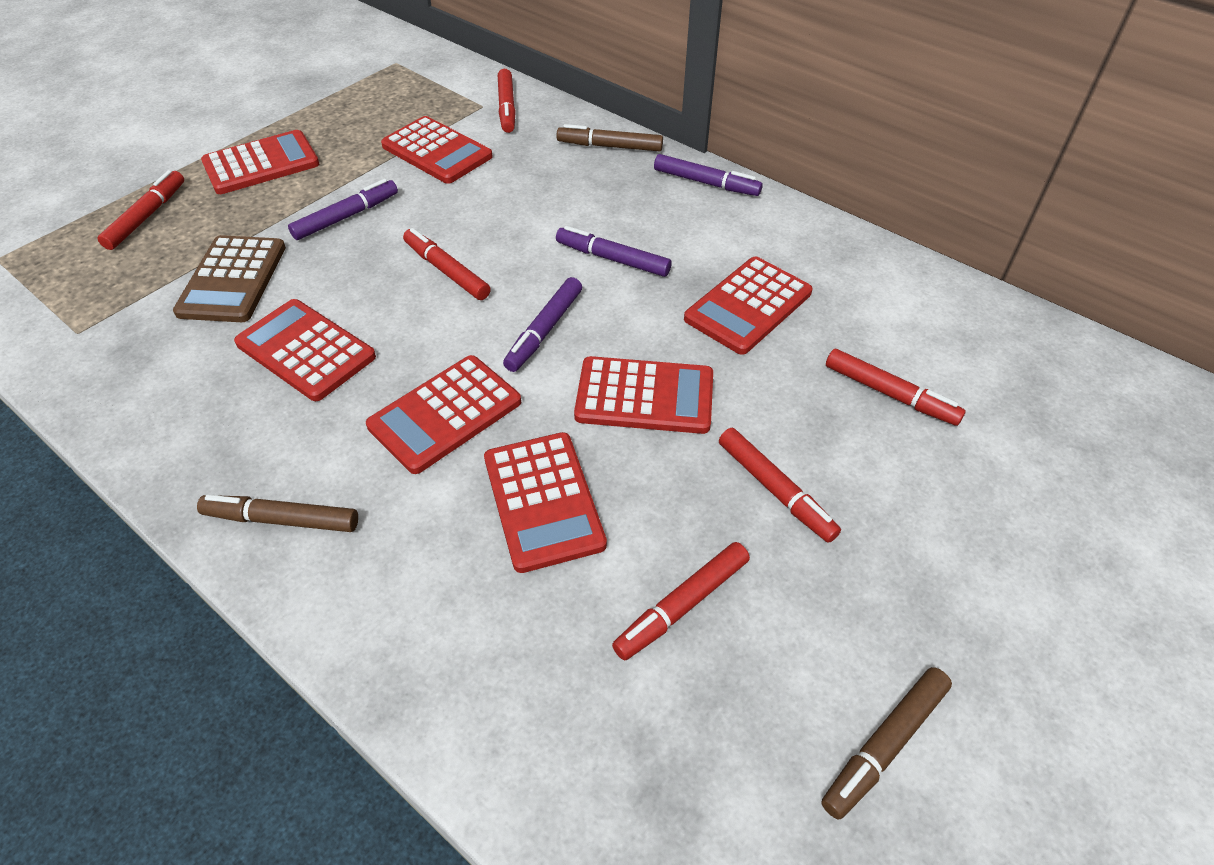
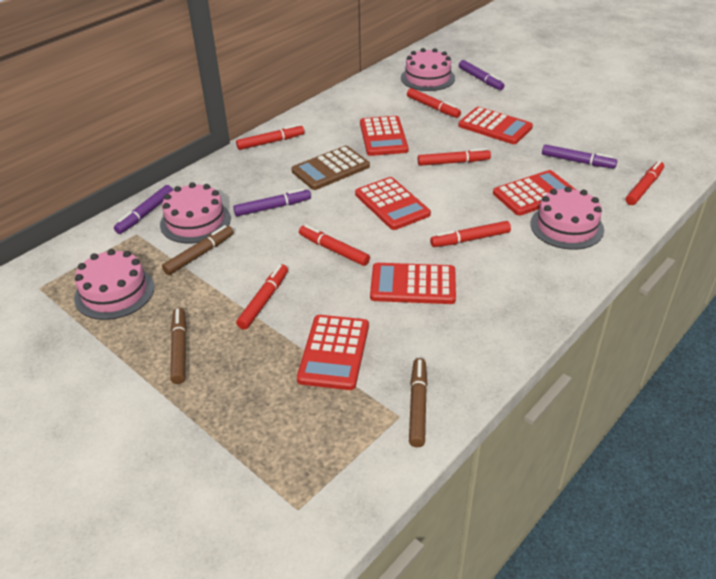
pink cake: 0 -> 4
red calculator: 7 -> 6
red marker: 6 -> 7

